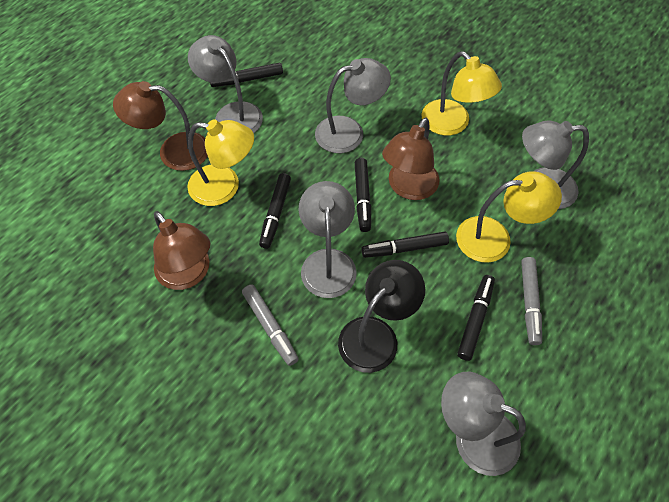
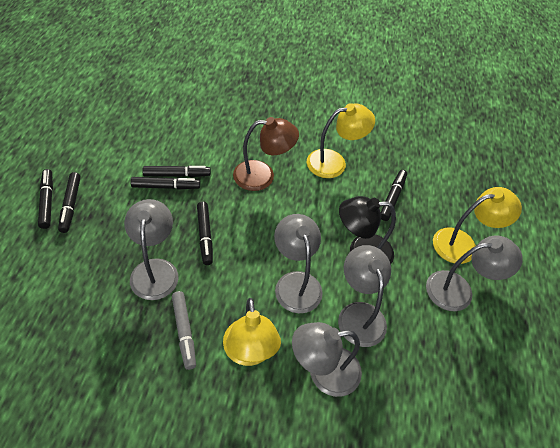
black marker: 5 -> 6
brown lamp: 3 -> 1
grey marker: 2 -> 1

